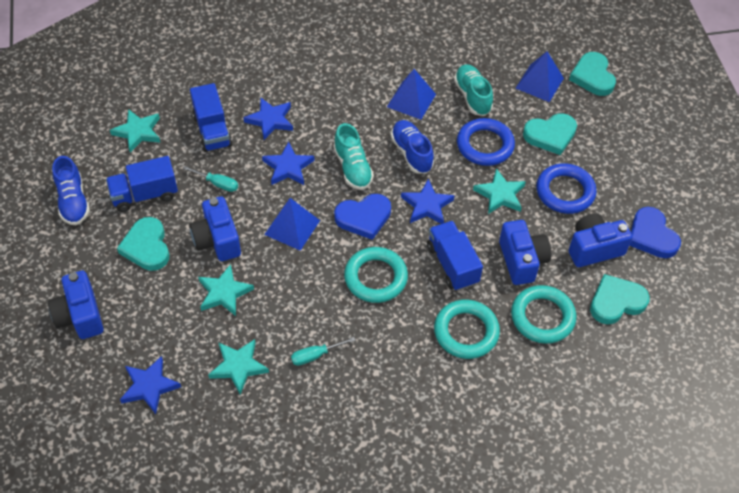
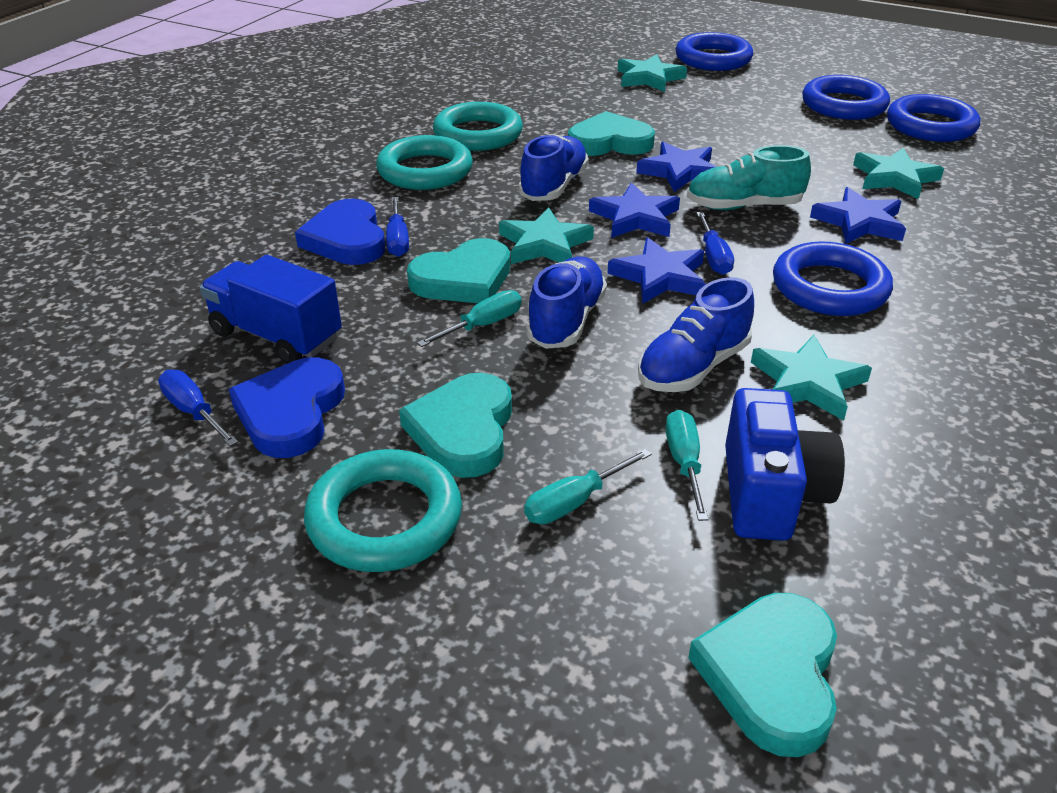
blue camera: 4 -> 1
blue pyramid: 3 -> 0
blue ring: 2 -> 4
blue screwdriver: 0 -> 3
blue shoe: 2 -> 3
blue truck: 3 -> 1
turquoise screwdriver: 2 -> 3
turquoise shoe: 2 -> 1

